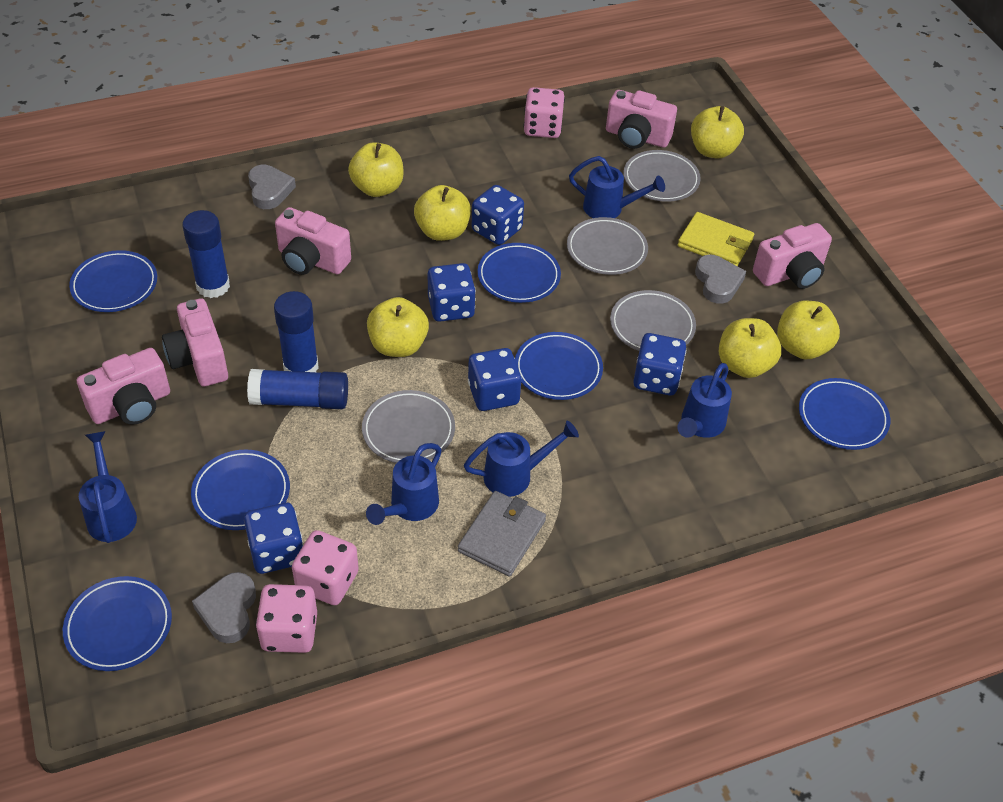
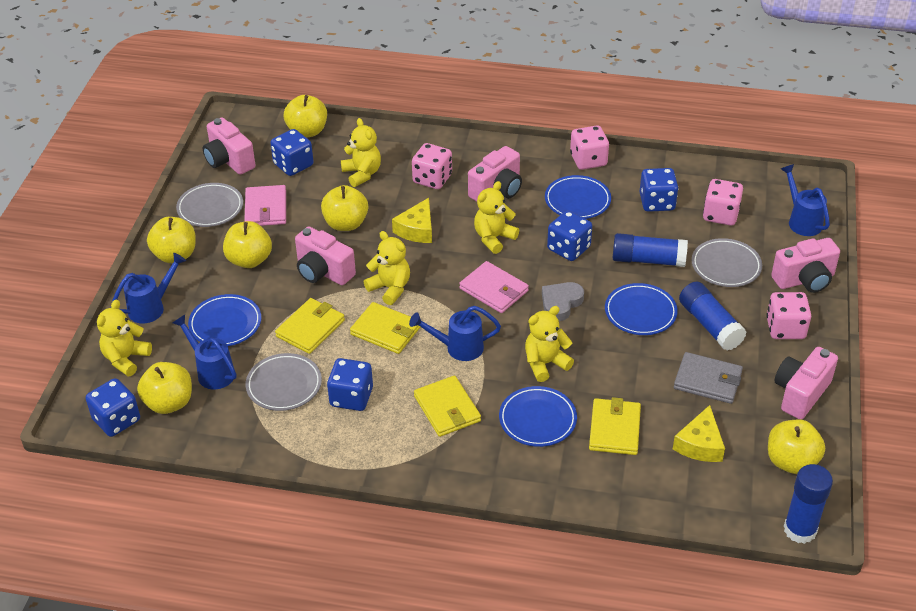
blue plate: 6 -> 4
blue watering can: 5 -> 4
grey heart: 3 -> 1
grey plate: 4 -> 3
pink dice: 3 -> 4
pink wallet: 0 -> 2
yellow cheese: 0 -> 2
yellow teddy bear: 0 -> 5
yellow wallet: 1 -> 4

